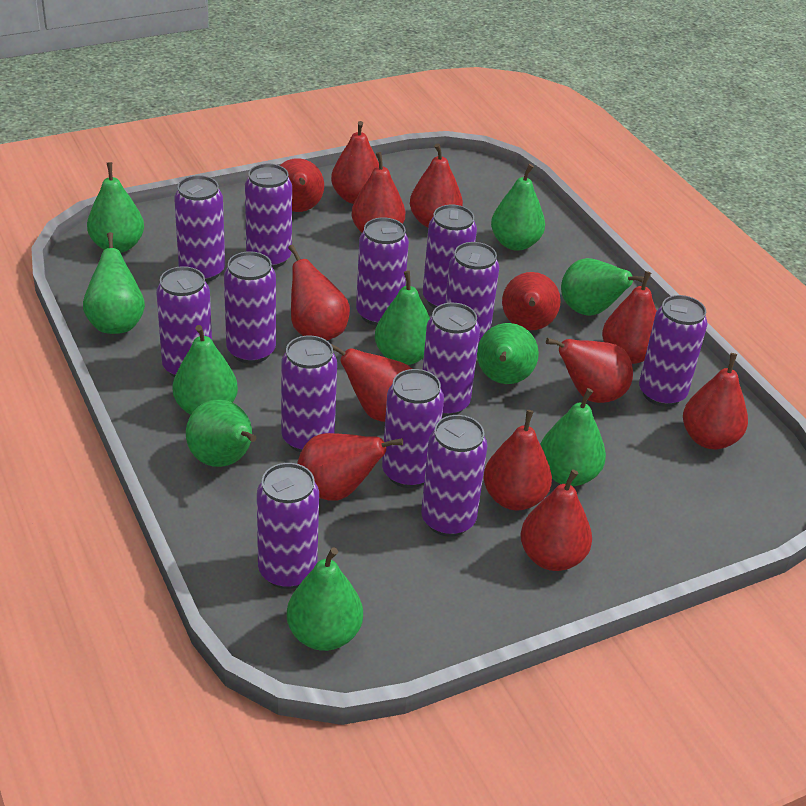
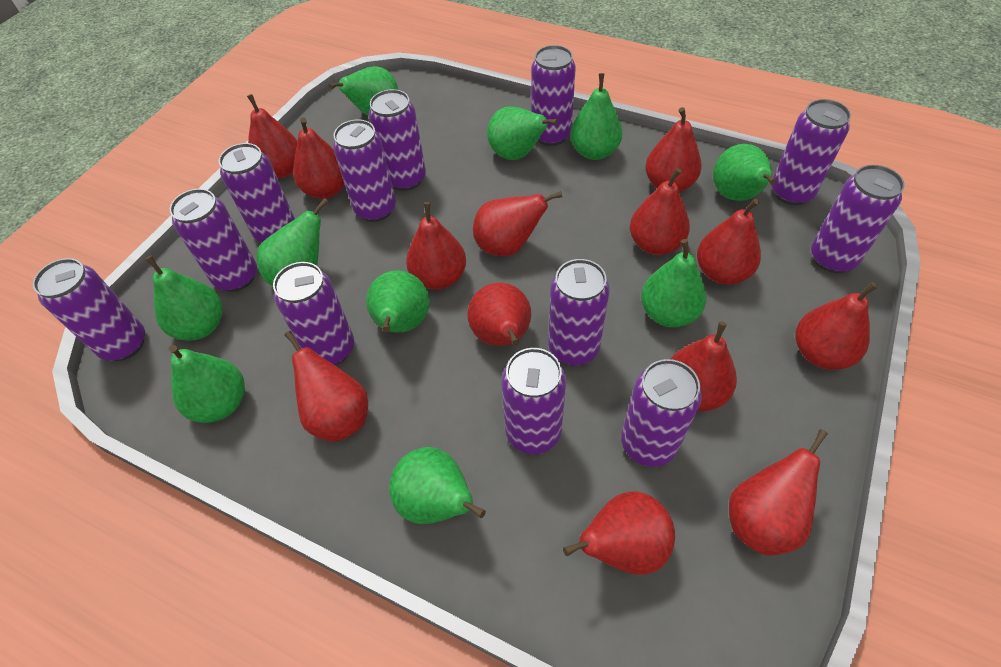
purple can: 13 -> 12

